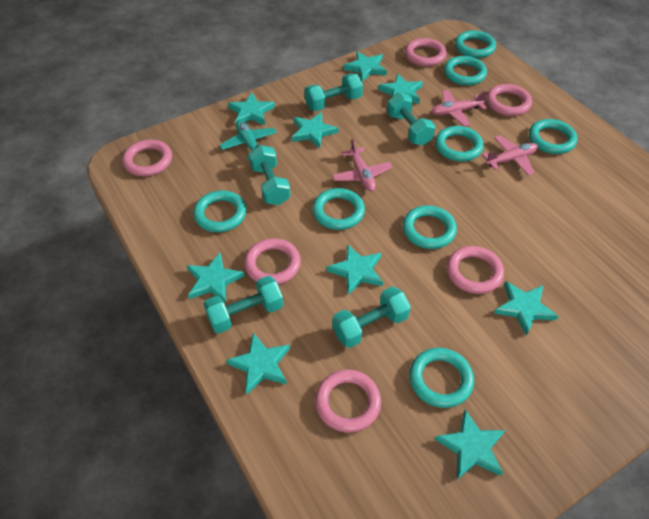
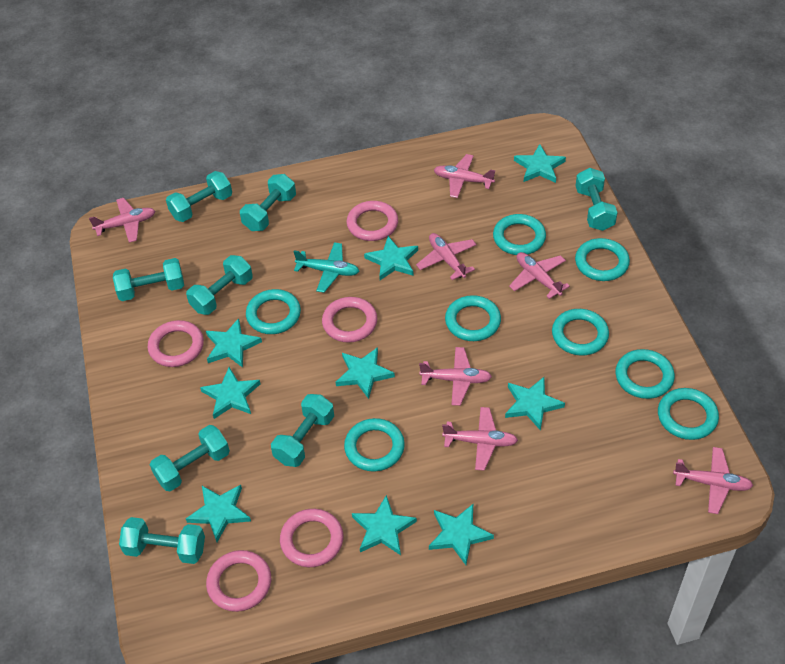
pink plane: 3 -> 7
pink ring: 6 -> 5
turquoise dumbbell: 5 -> 8

